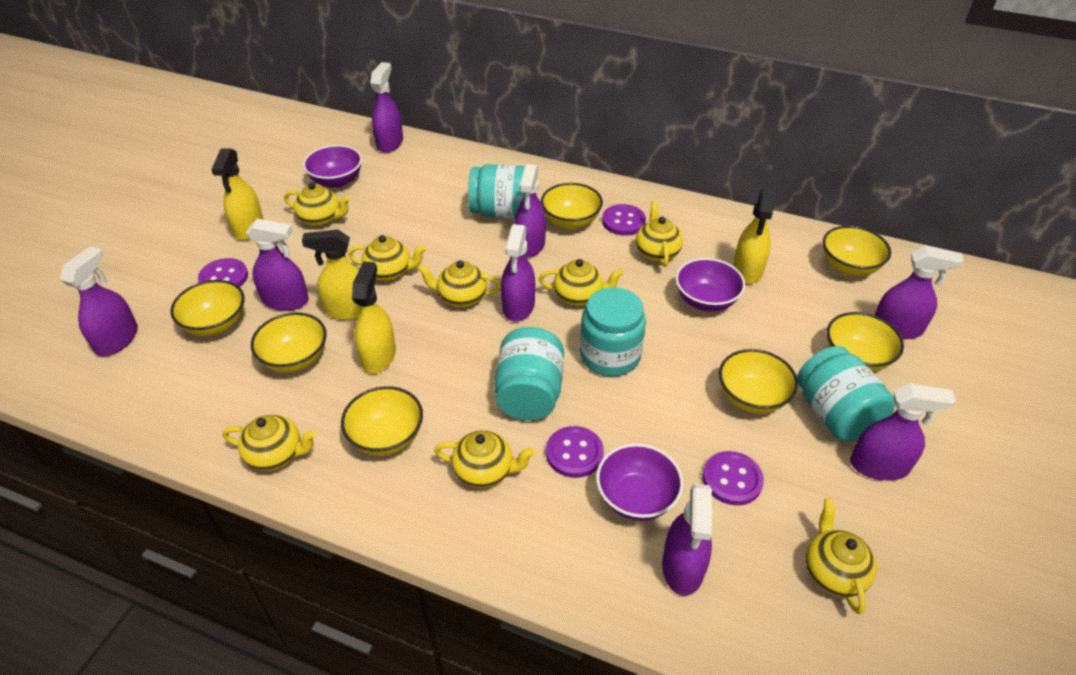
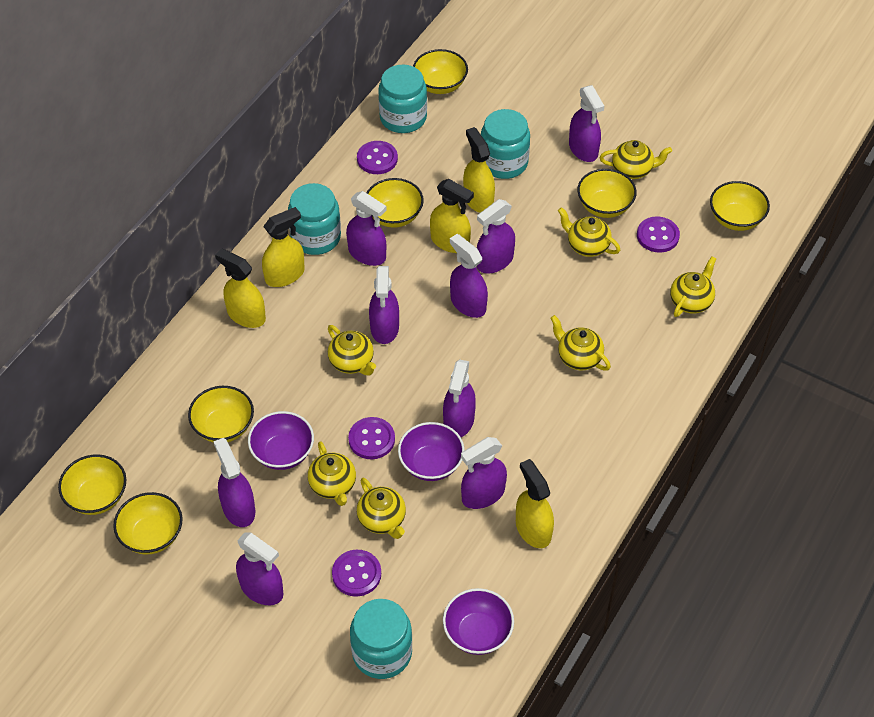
purple spray bottle: 8 -> 9
yellow spray bottle: 4 -> 5
yellow teapot: 8 -> 7

